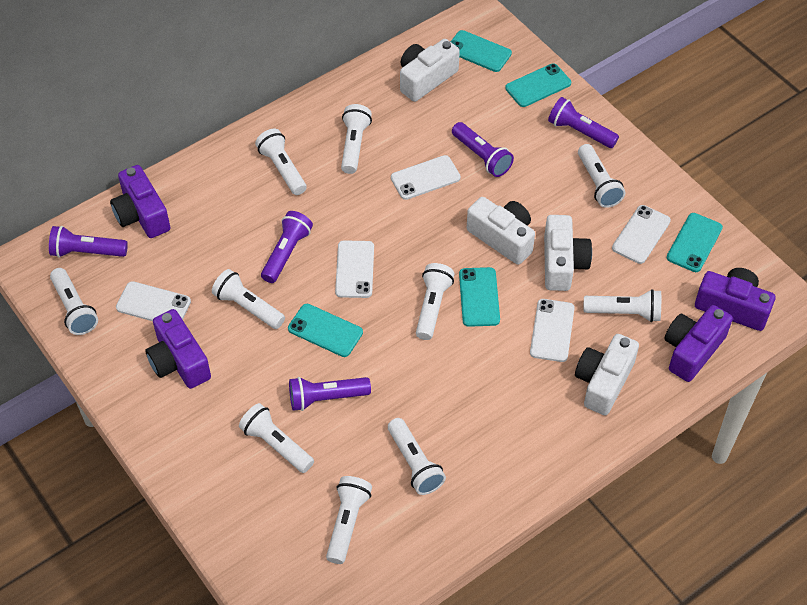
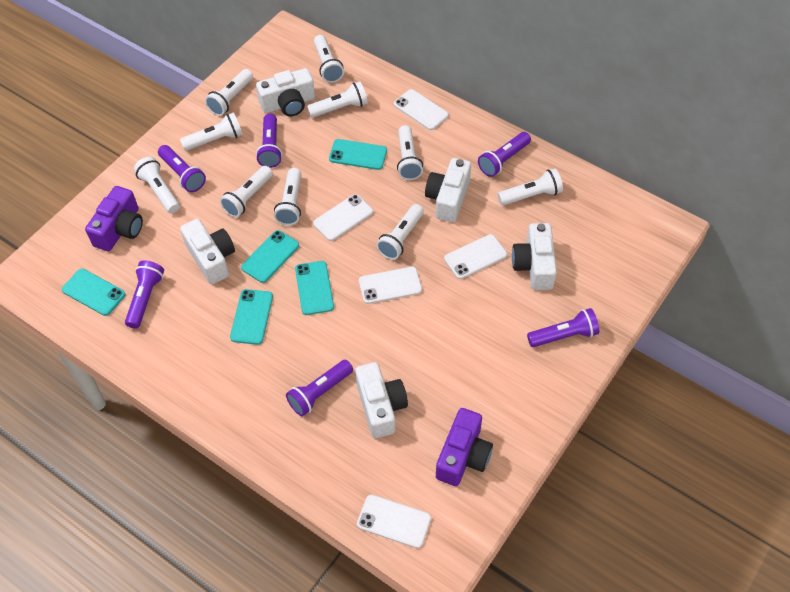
purple camera: 4 -> 2
purple flashlight: 5 -> 6
white camera: 4 -> 5

